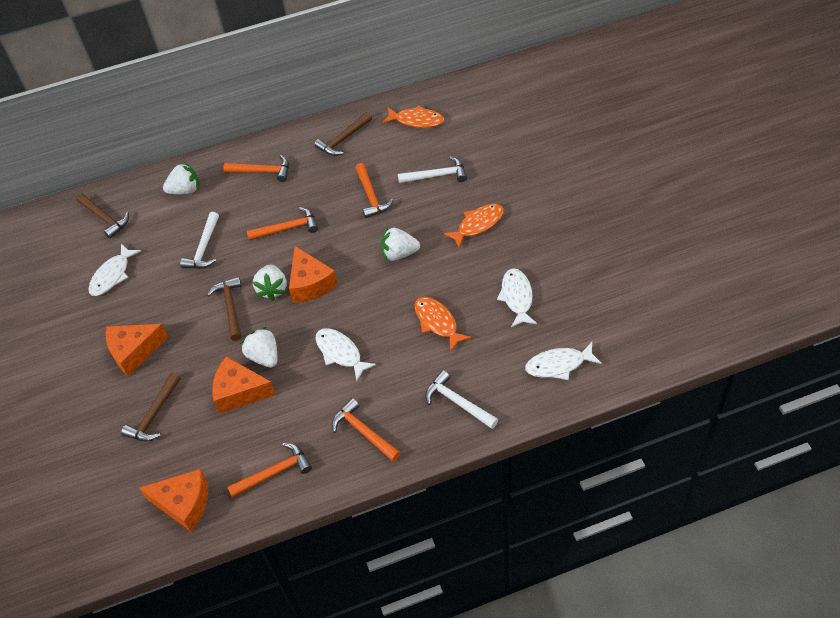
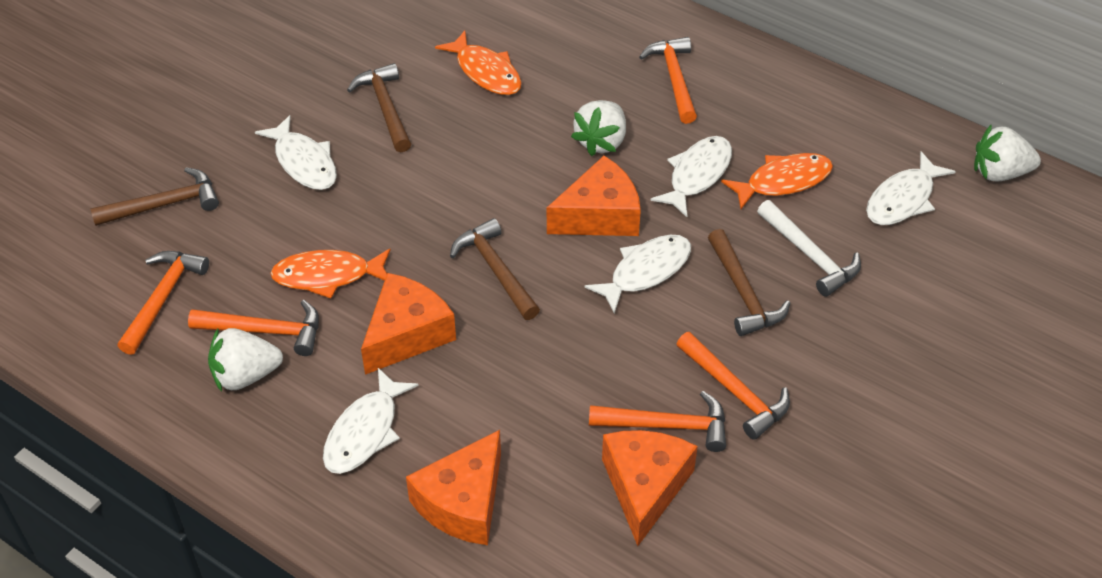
white fish: 4 -> 5
white hammer: 3 -> 1
white strawberry: 4 -> 3

